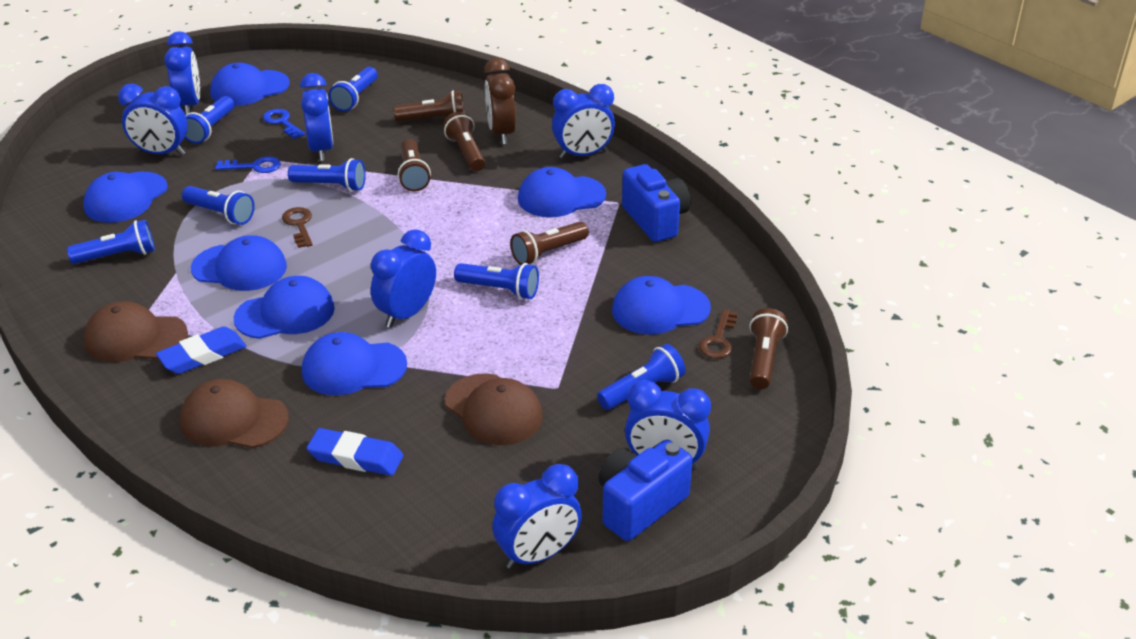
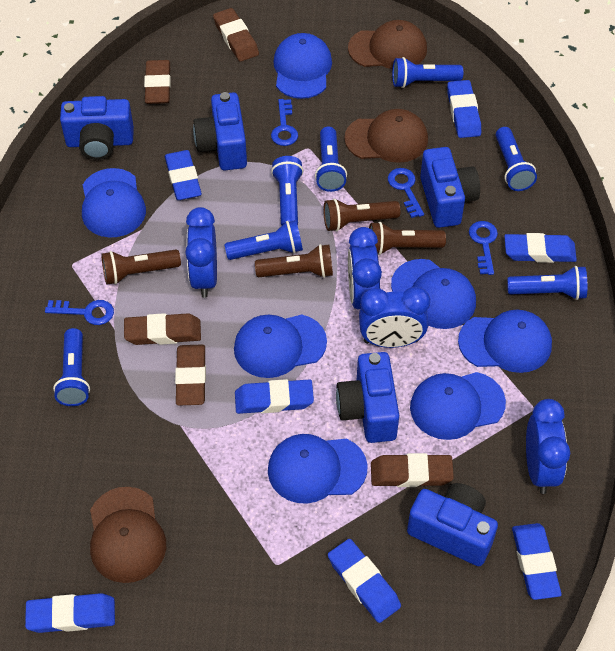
blue camera: 2 -> 5
blue clock: 7 -> 4
blue eraser: 2 -> 7
blue key: 2 -> 4
brown clock: 1 -> 0
brown eraser: 0 -> 5
brown flashlight: 5 -> 4
brown key: 2 -> 0

